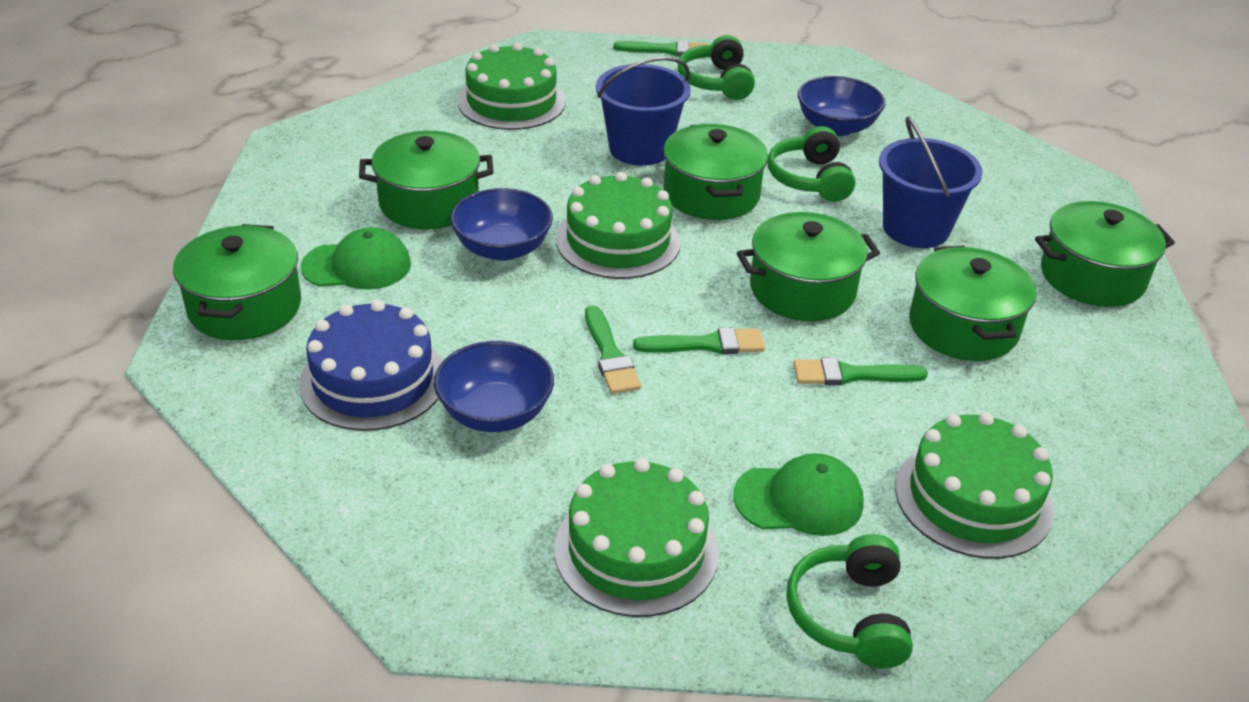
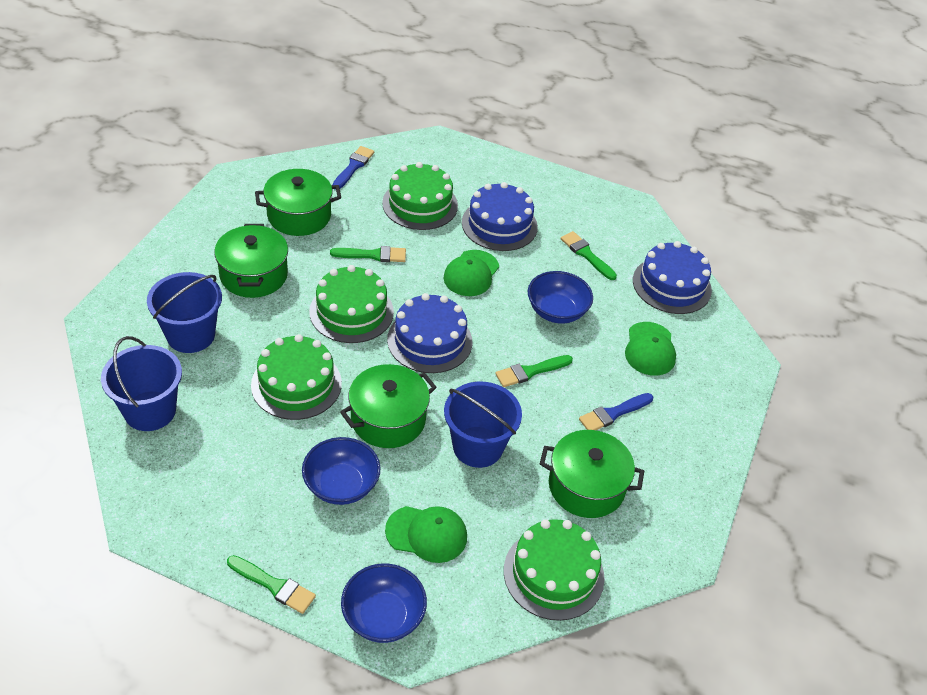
blue brush: 0 -> 2
blue bucket: 2 -> 3
blue cake: 1 -> 3
green cap: 2 -> 3
green headphones: 3 -> 0
green pot: 6 -> 4

